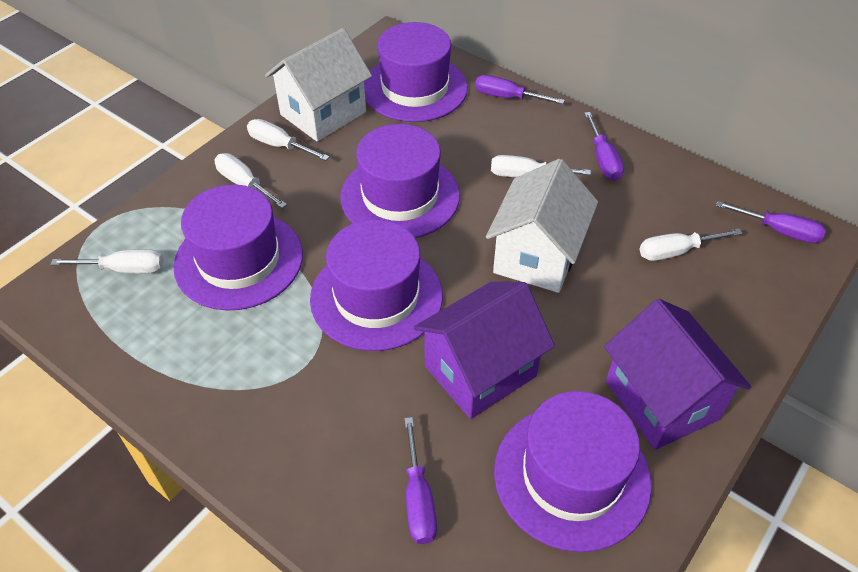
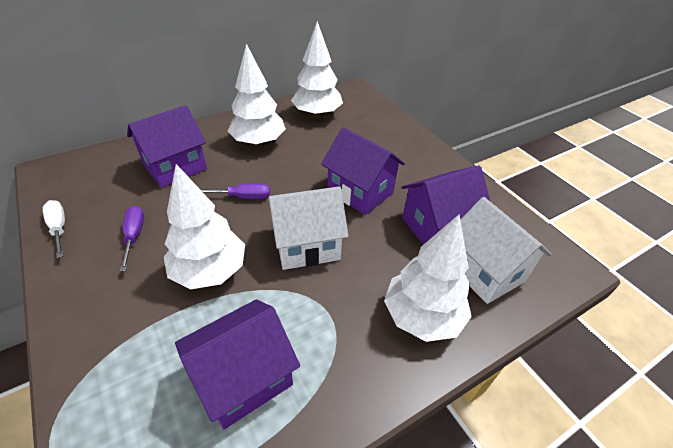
purple hat: 5 -> 0
purple house: 2 -> 4
purple screwdriver: 4 -> 2
white screwdriver: 5 -> 1
white tree: 0 -> 4

